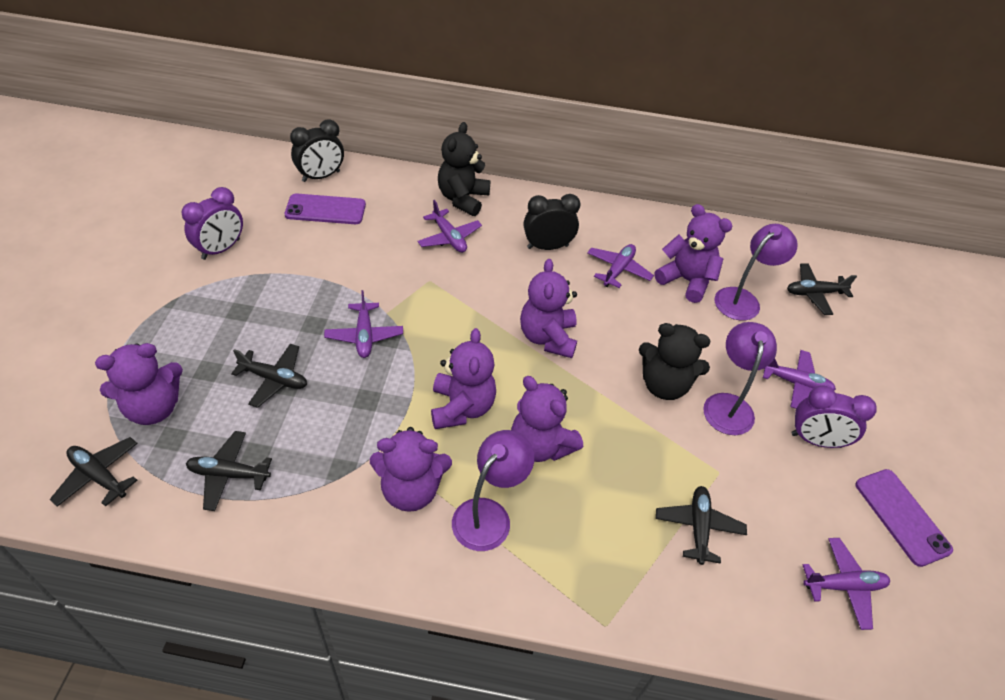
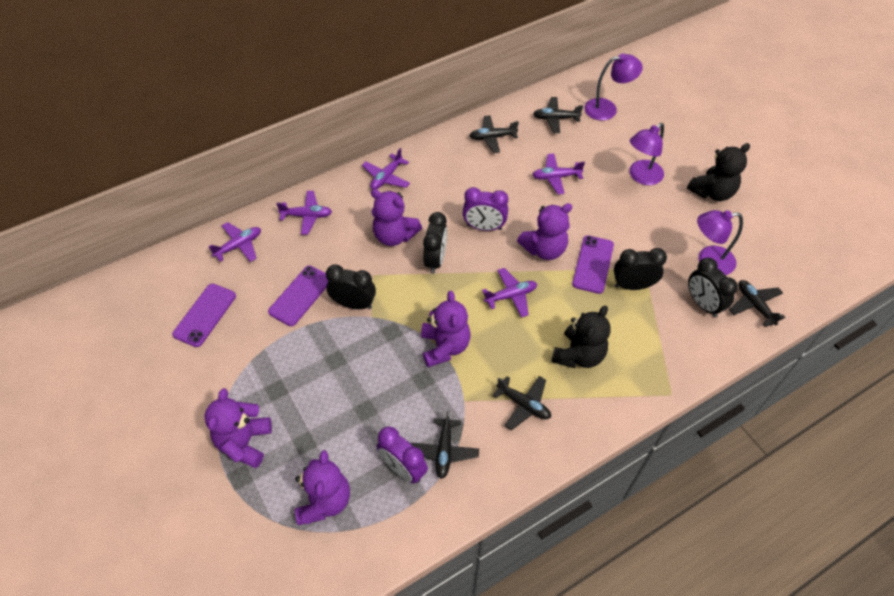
black clock: 2 -> 4
purple phone: 2 -> 3
purple teddy bear: 6 -> 5

